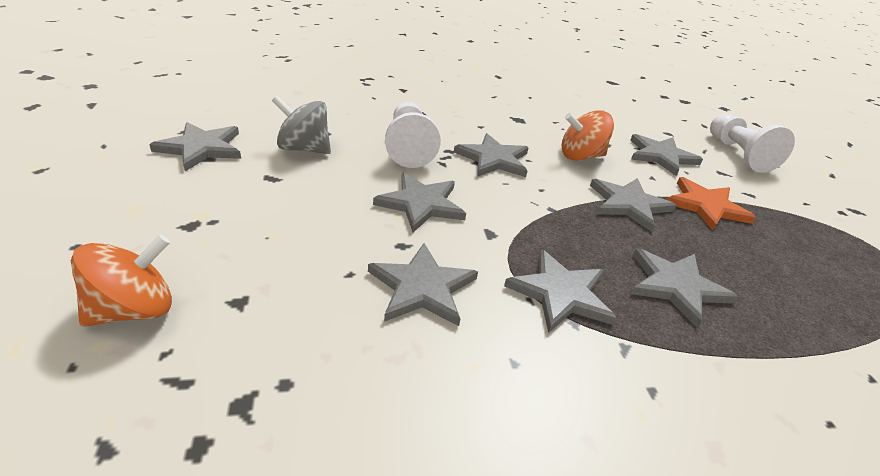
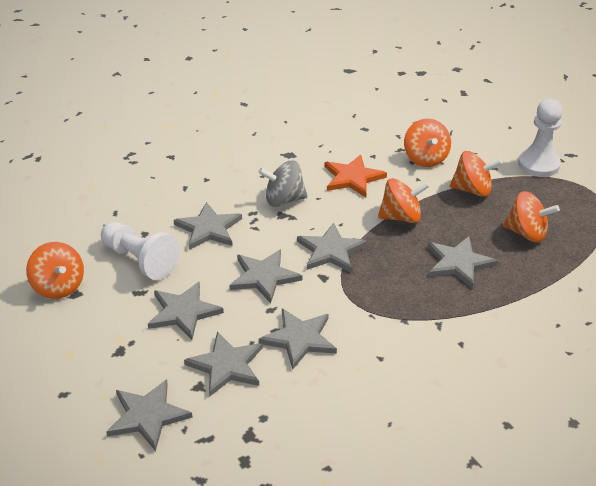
orange spinning top: 2 -> 5

